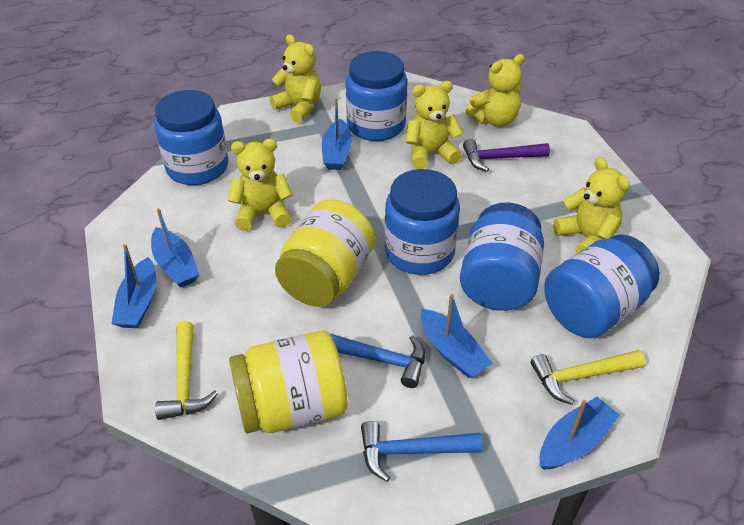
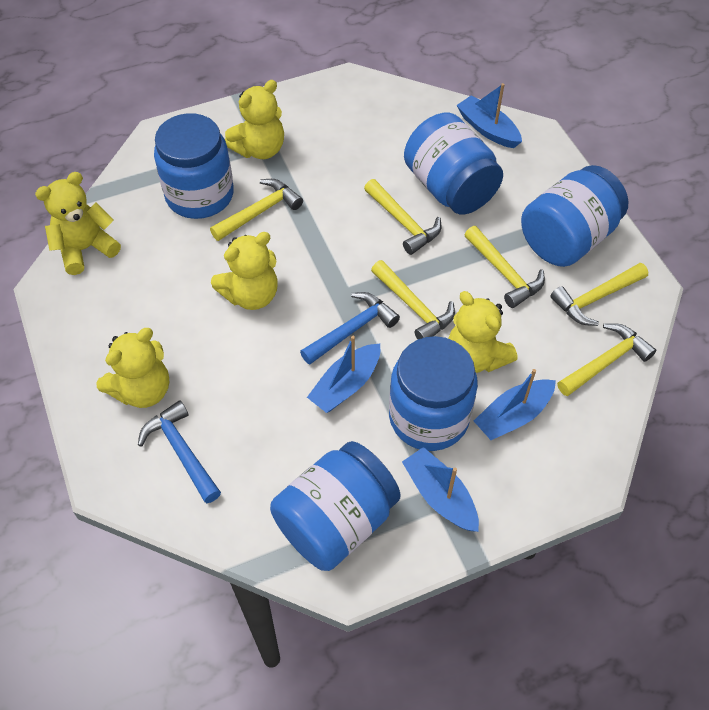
blue boat: 5 -> 4
purple hammer: 1 -> 0
yellow hammer: 2 -> 6
yellow jar: 2 -> 0

